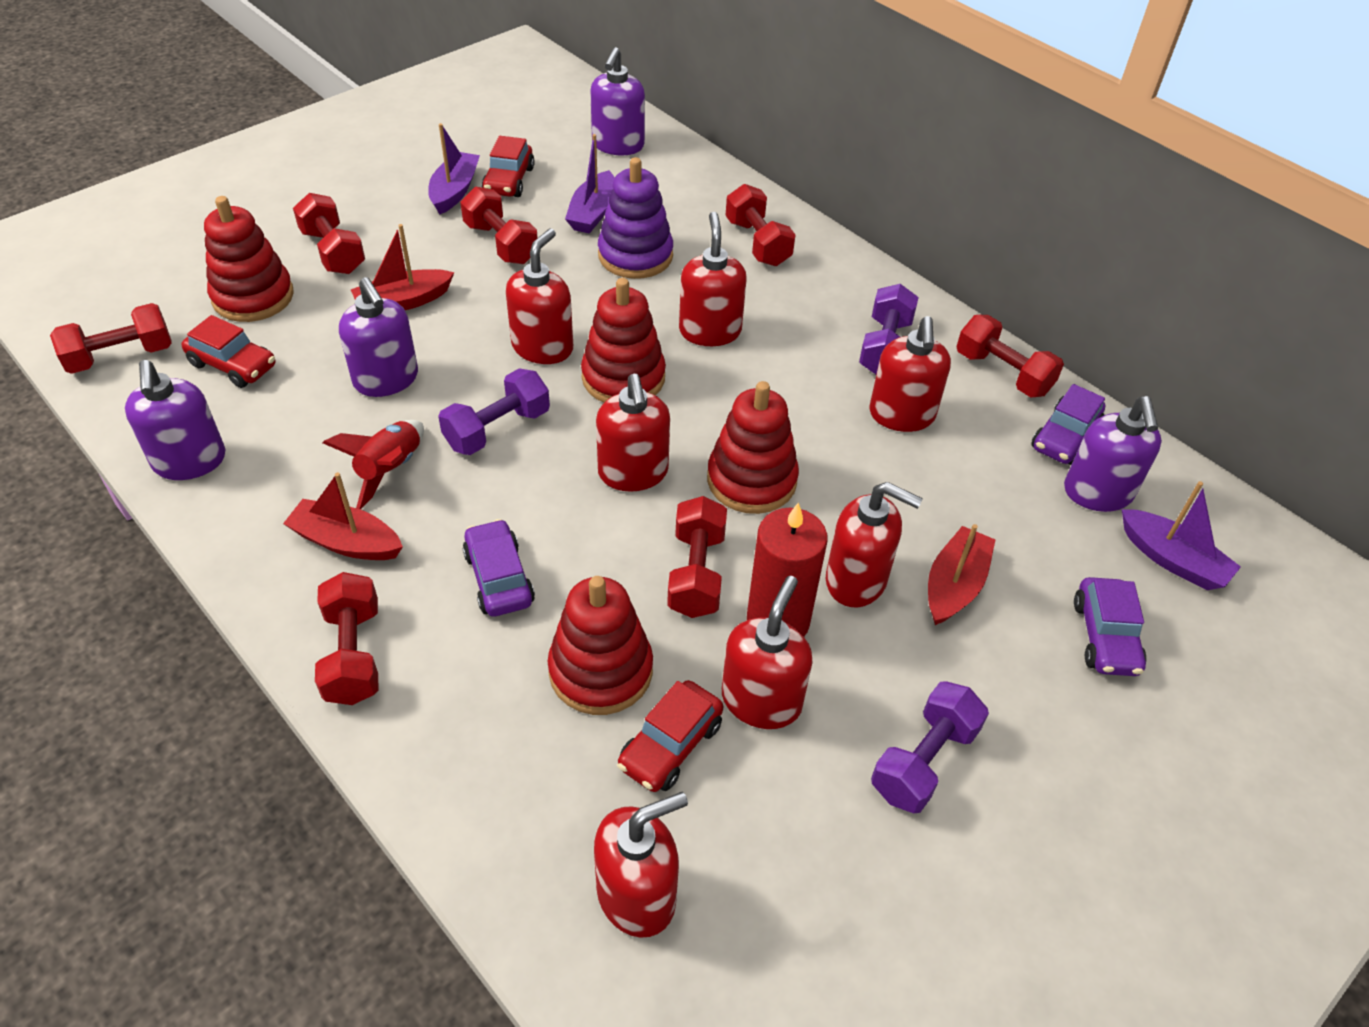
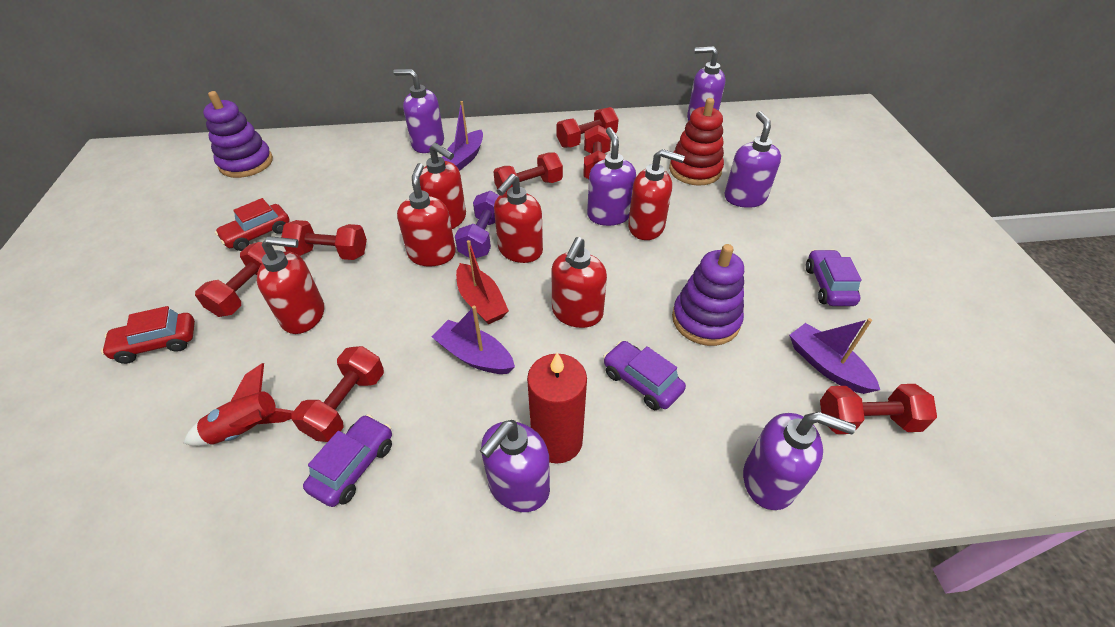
purple dumbbell: 3 -> 1
purple soap dispenser: 4 -> 6
purple stacking toy: 1 -> 2
red boat: 3 -> 1
red car: 3 -> 2
red soap dispenser: 7 -> 6
red stacking toy: 4 -> 1

